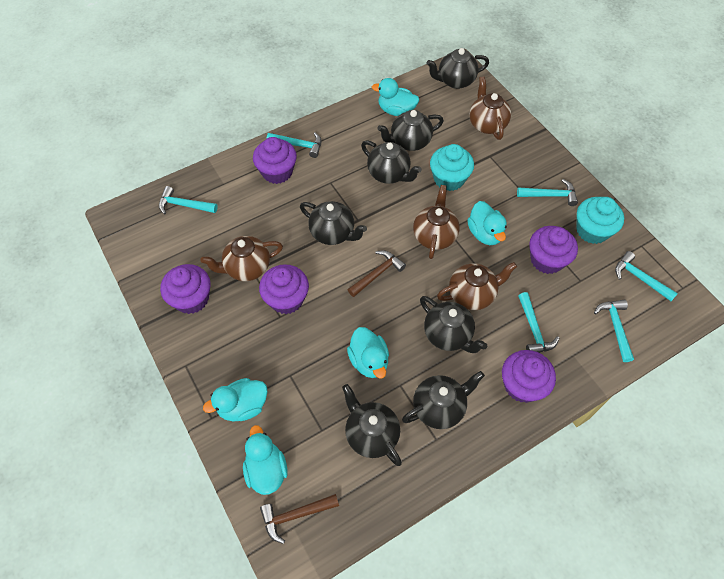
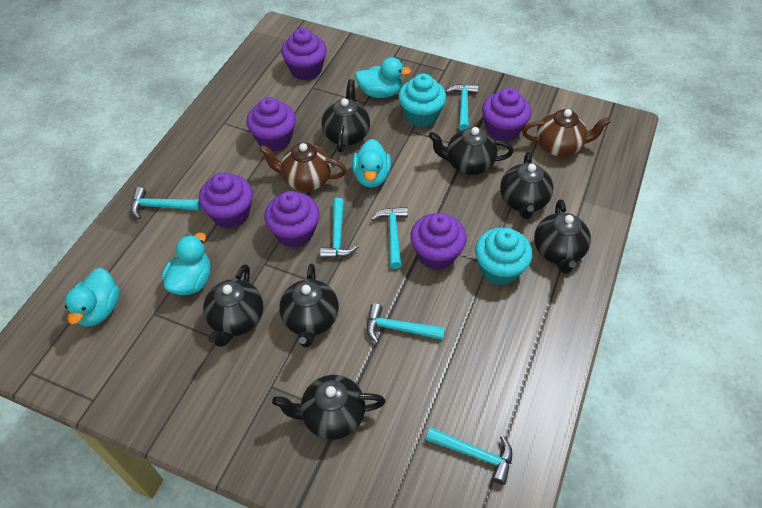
brown hammer: 2 -> 0
brown teapot: 4 -> 2
purple cupcake: 5 -> 6
turquoise duck: 5 -> 4

